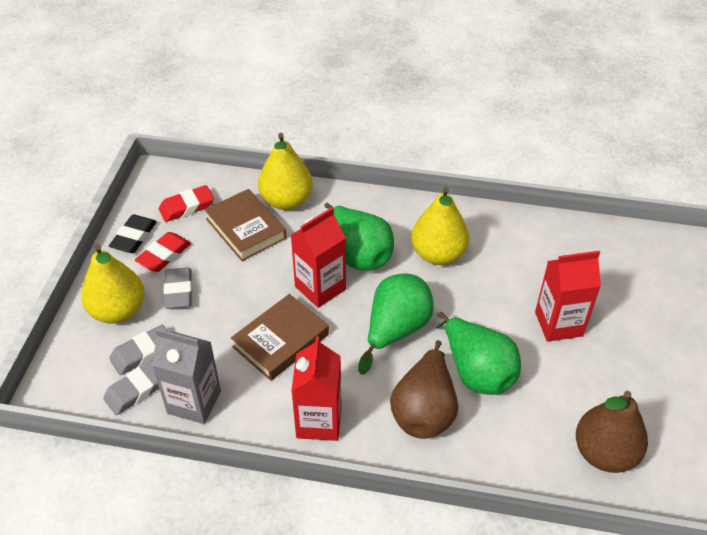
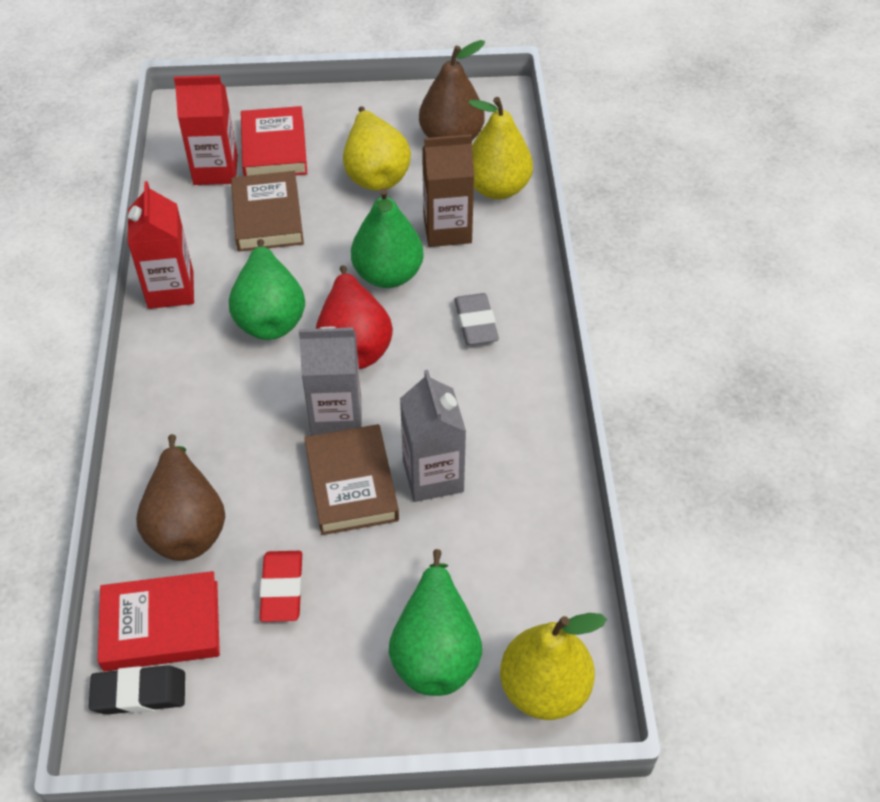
brown carton: 0 -> 1
grey carton: 1 -> 2
grey eraser: 3 -> 1
red book: 0 -> 2
red carton: 3 -> 2
red eraser: 2 -> 1
red pear: 0 -> 1

